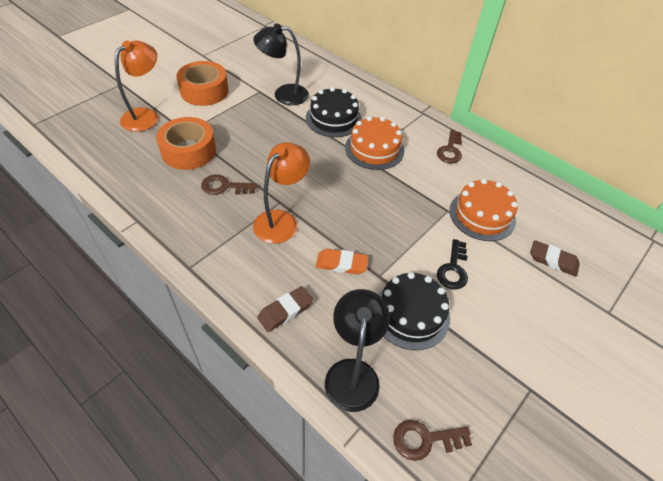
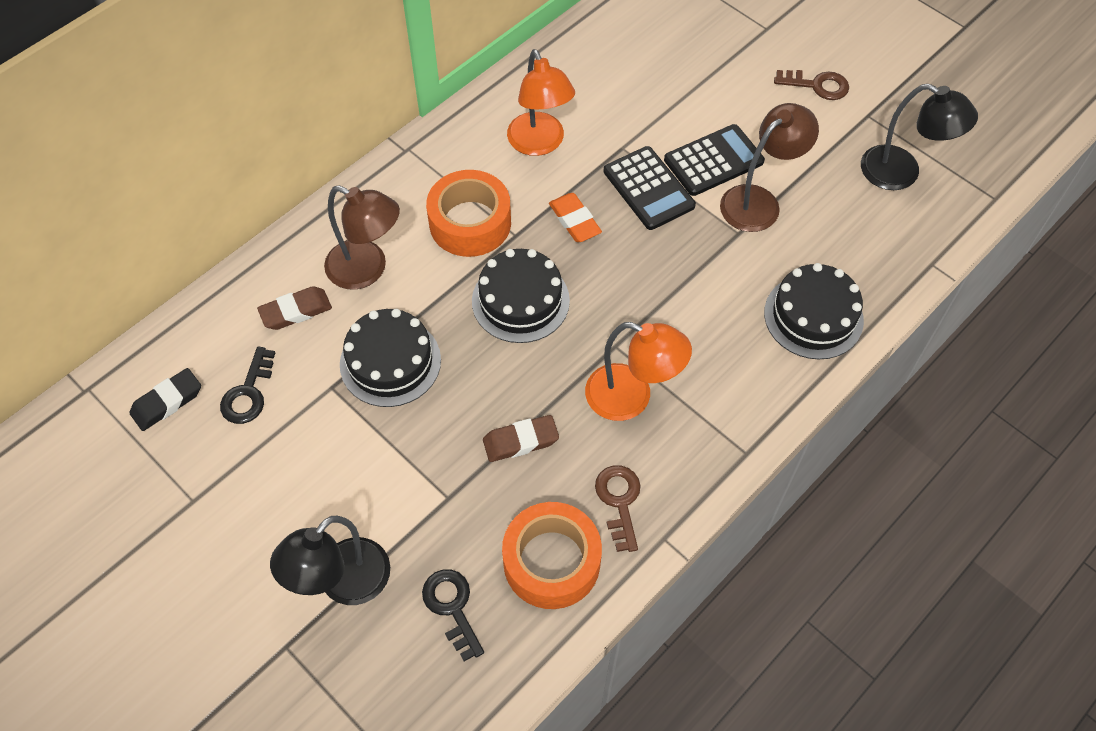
black cake: 2 -> 3
black calculator: 0 -> 2
black eraser: 0 -> 1
black key: 1 -> 2
brown key: 3 -> 2
brown lamp: 0 -> 2
orange cake: 2 -> 0

